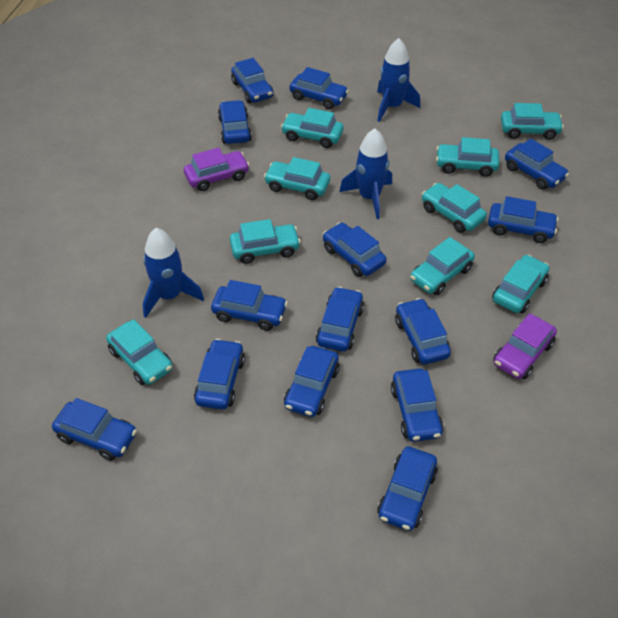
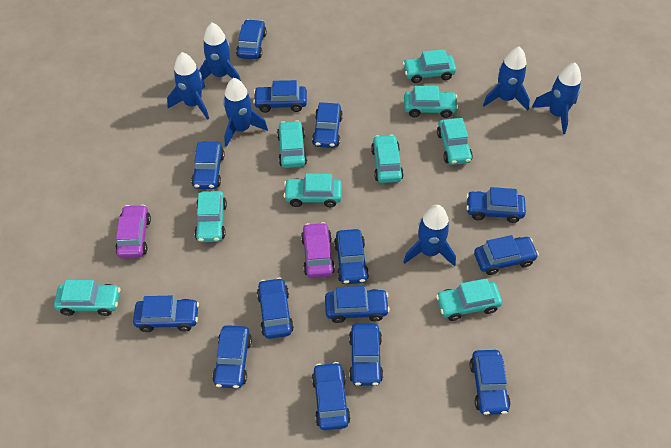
blue rocket: 3 -> 6

